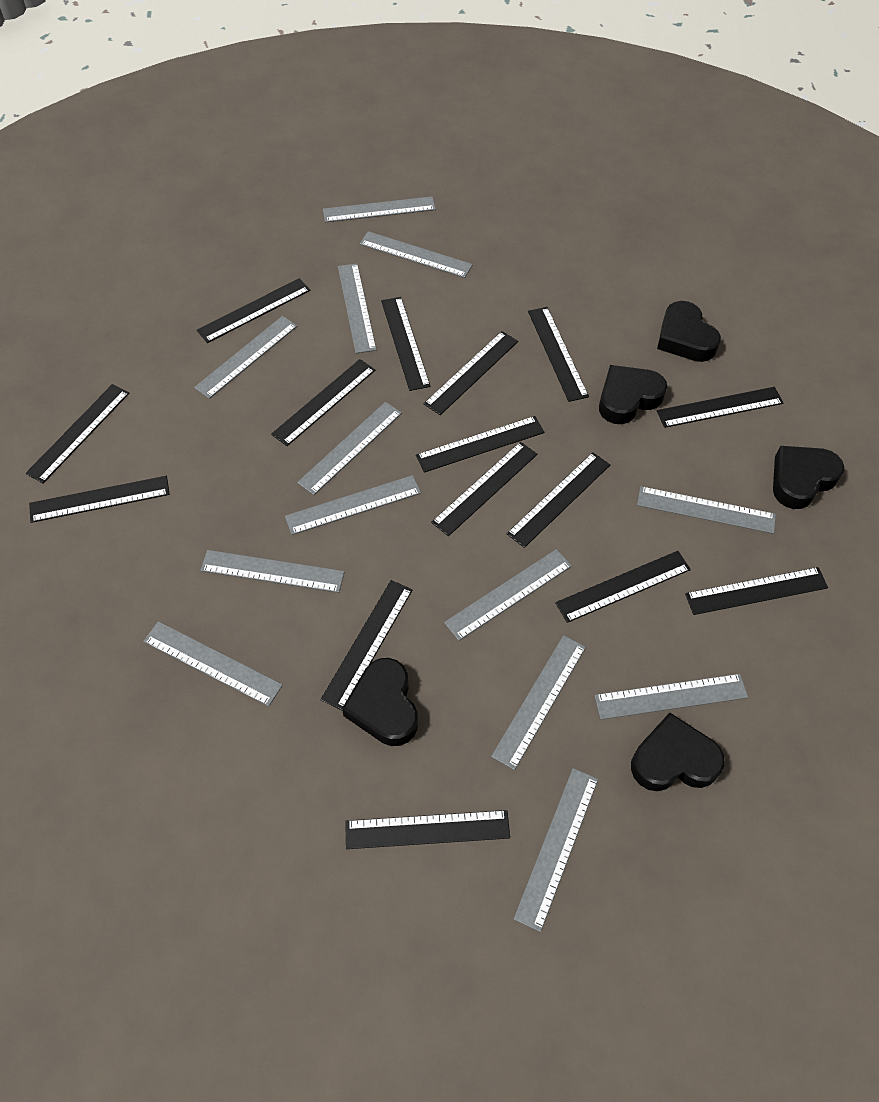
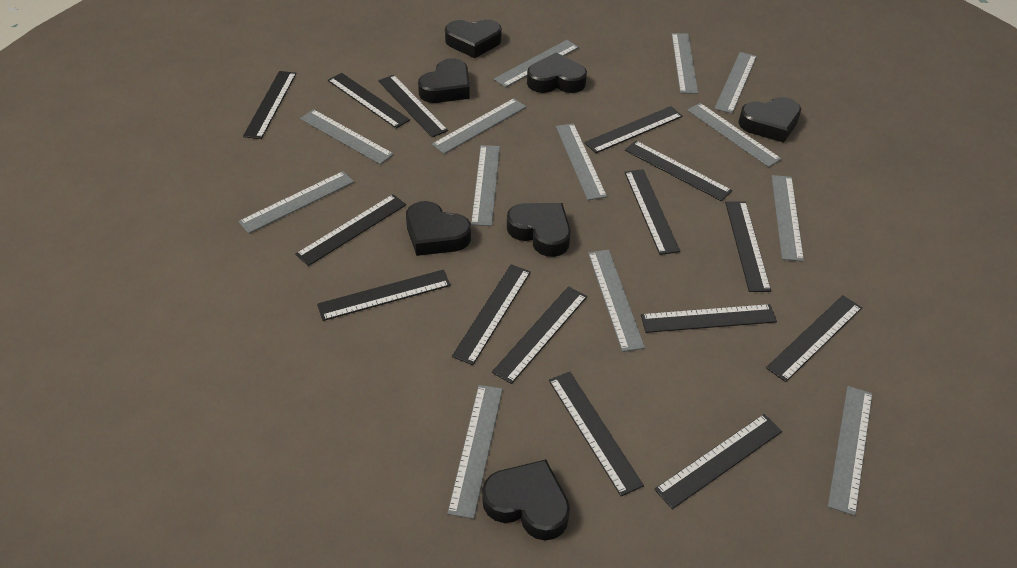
black heart: 5 -> 7

